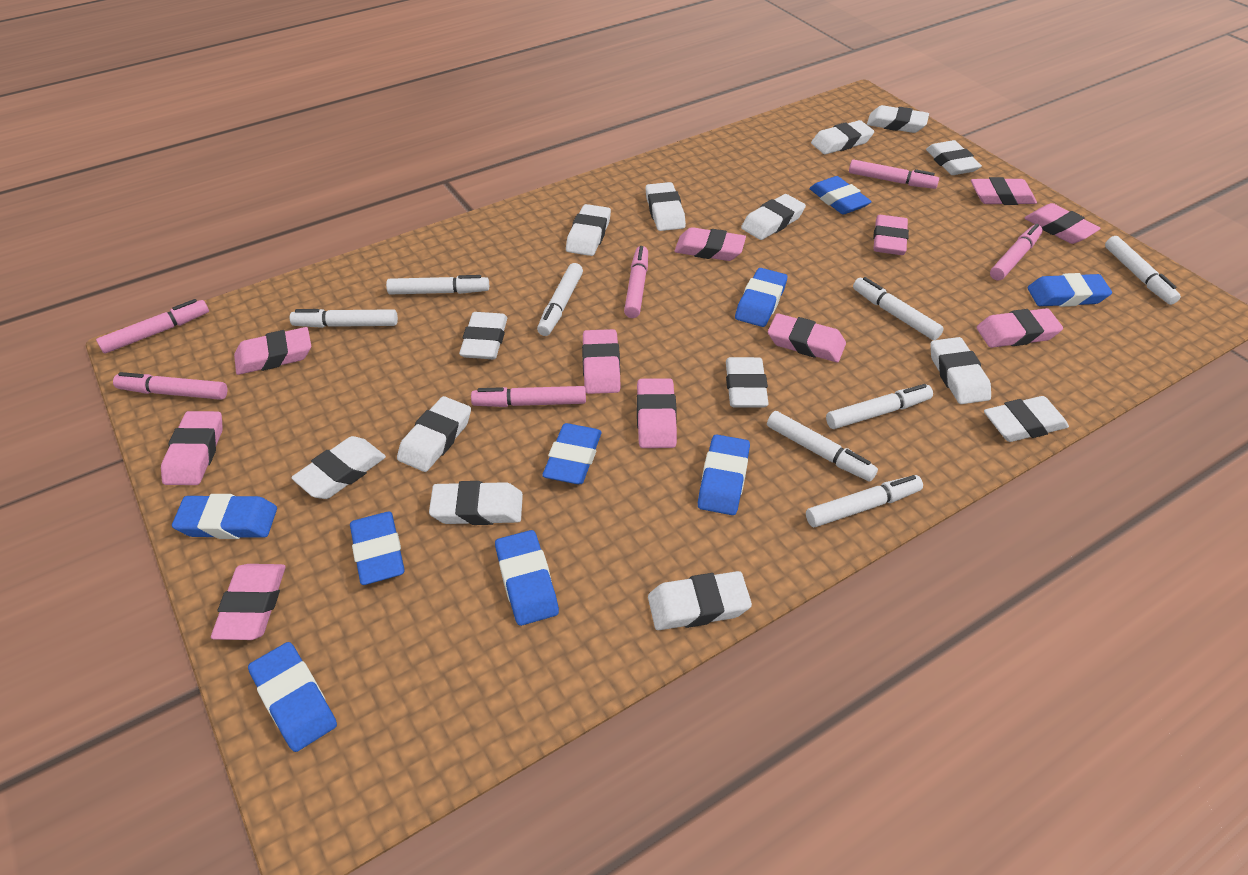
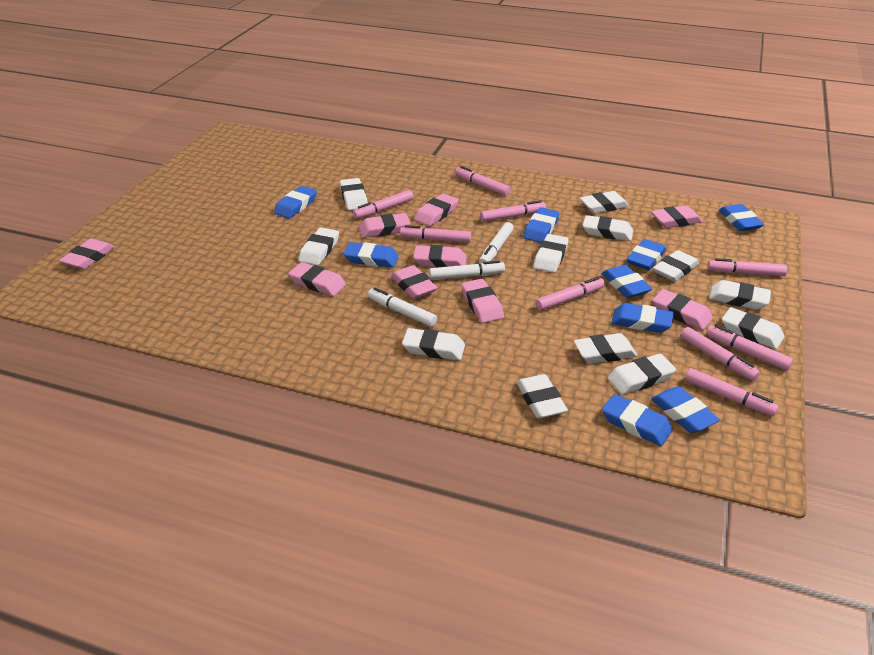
pink eraser: 11 -> 9
pink marker: 6 -> 9
white eraser: 14 -> 12
white marker: 8 -> 3

